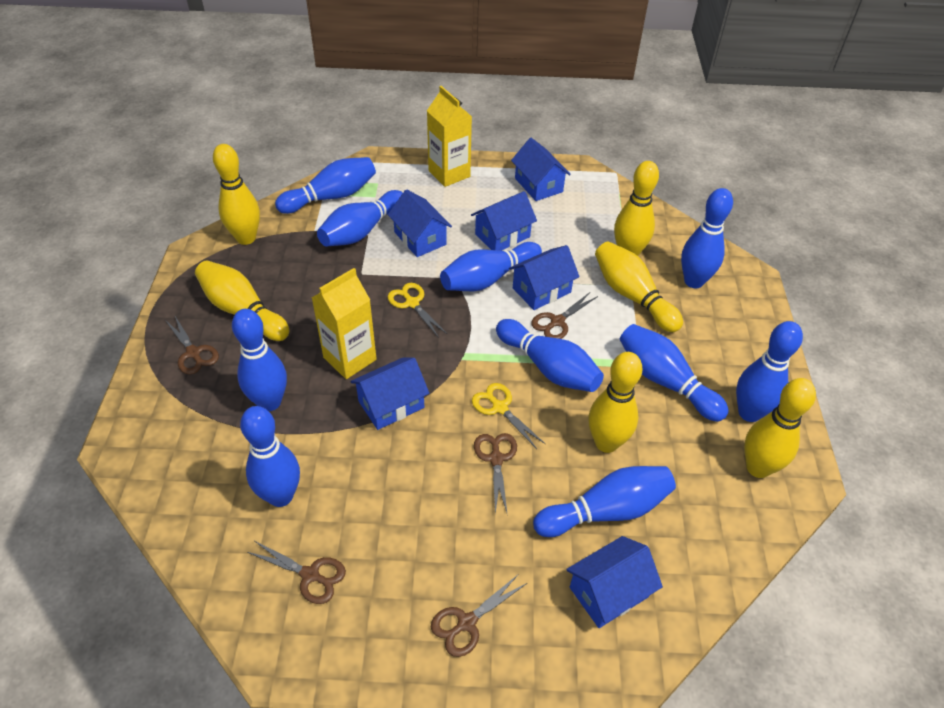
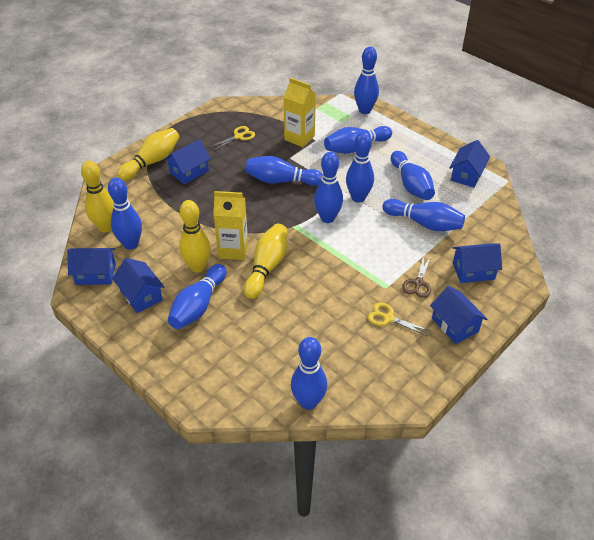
brown scissors: 5 -> 1
yellow bowling pin: 6 -> 4

